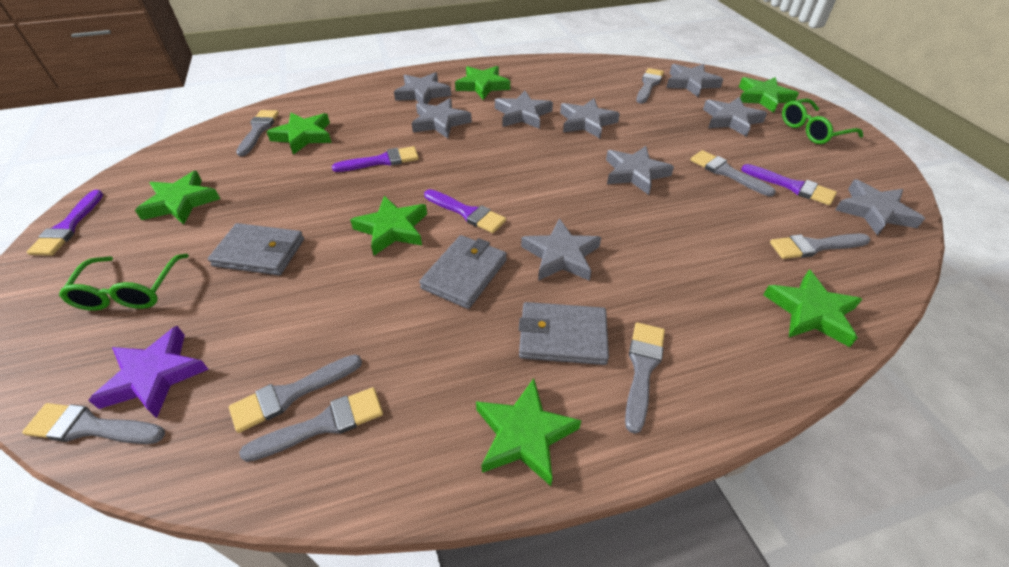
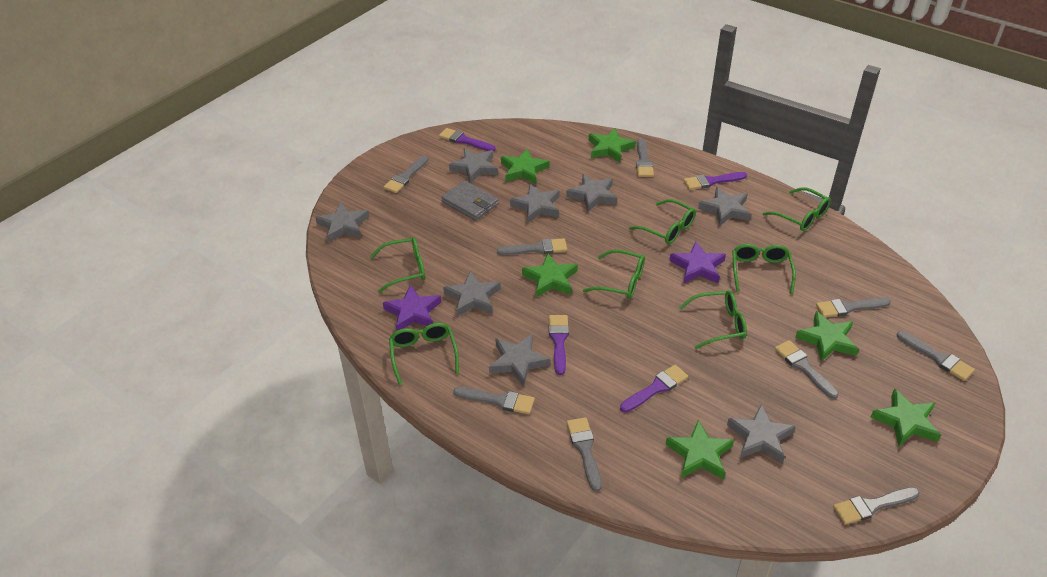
green glasses: 2 -> 7
green star: 7 -> 6
grey brush: 8 -> 9
grey star: 9 -> 8
grey wallet: 3 -> 1
purple star: 1 -> 2

